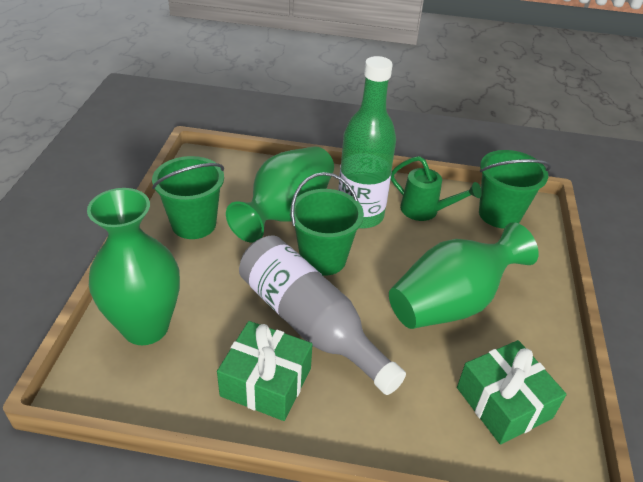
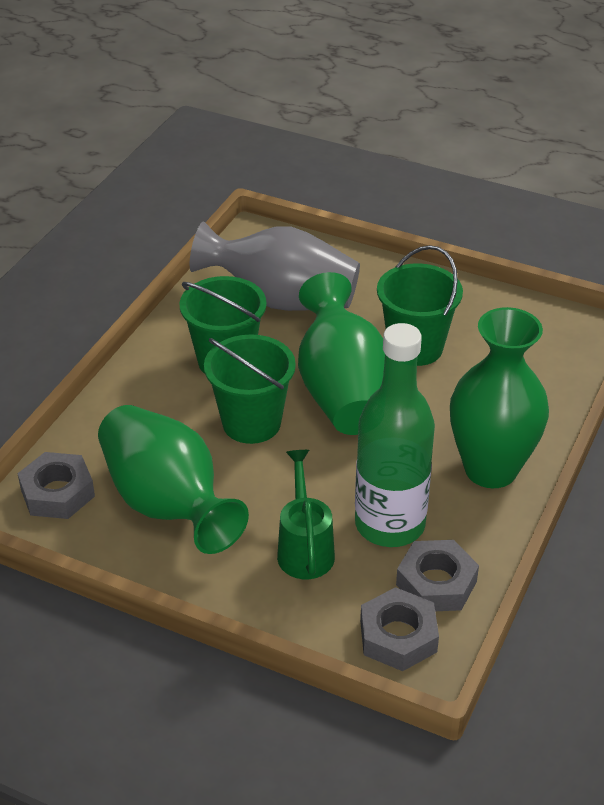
green gift: 2 -> 0
grey bottle: 1 -> 0
grey nut: 0 -> 3
grey vase: 0 -> 1

